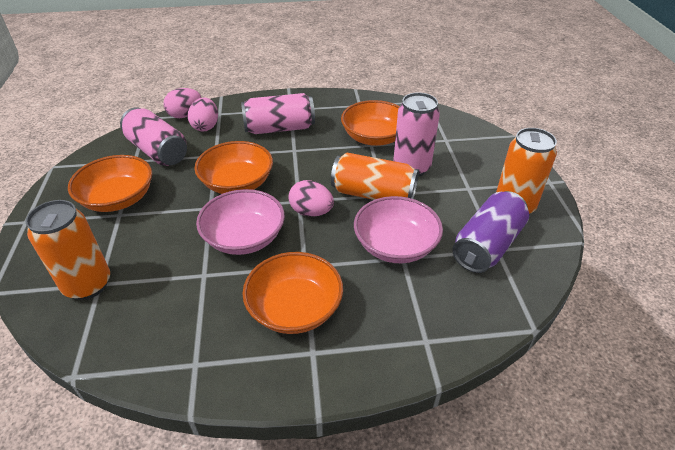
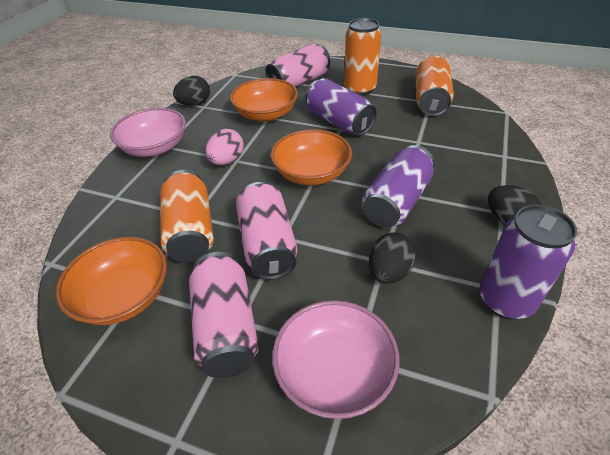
black egg: 0 -> 3
orange bowl: 4 -> 3
pink egg: 3 -> 1
purple can: 1 -> 3

